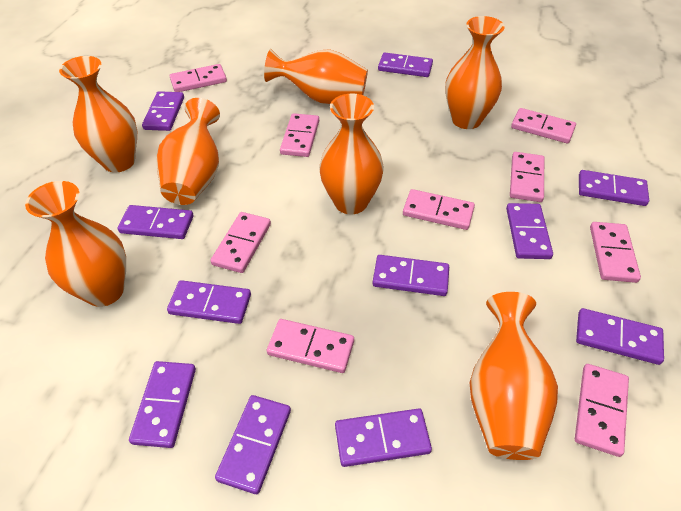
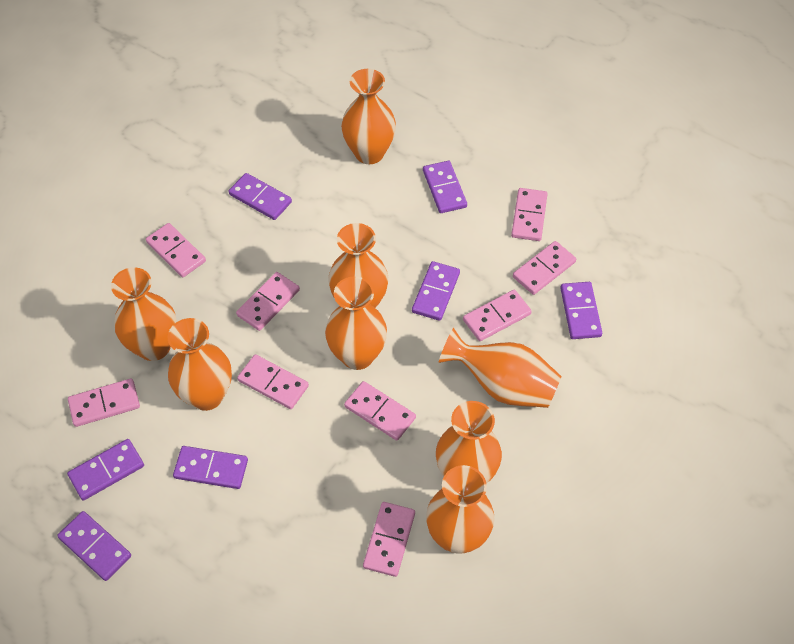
orange vase: 7 -> 8
purple domino: 11 -> 7

